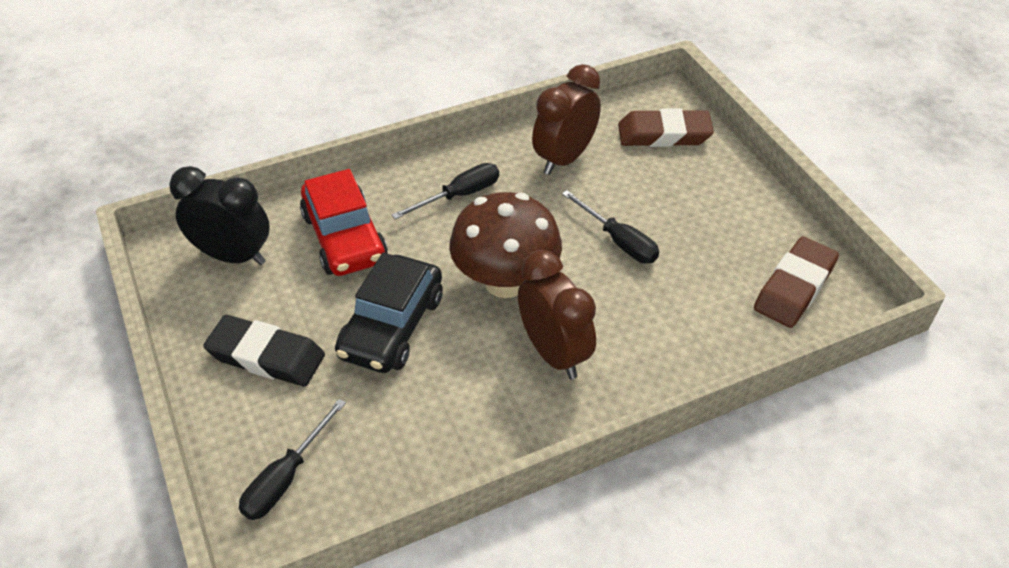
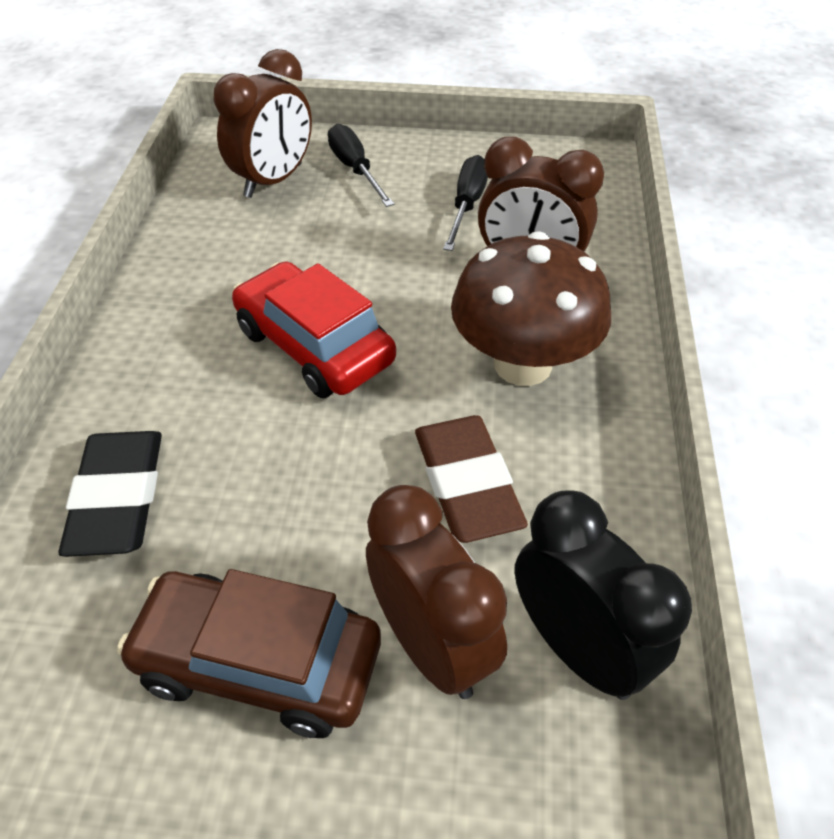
black car: 1 -> 0
black screwdriver: 3 -> 2
brown car: 0 -> 1
brown clock: 2 -> 3
brown eraser: 2 -> 1

